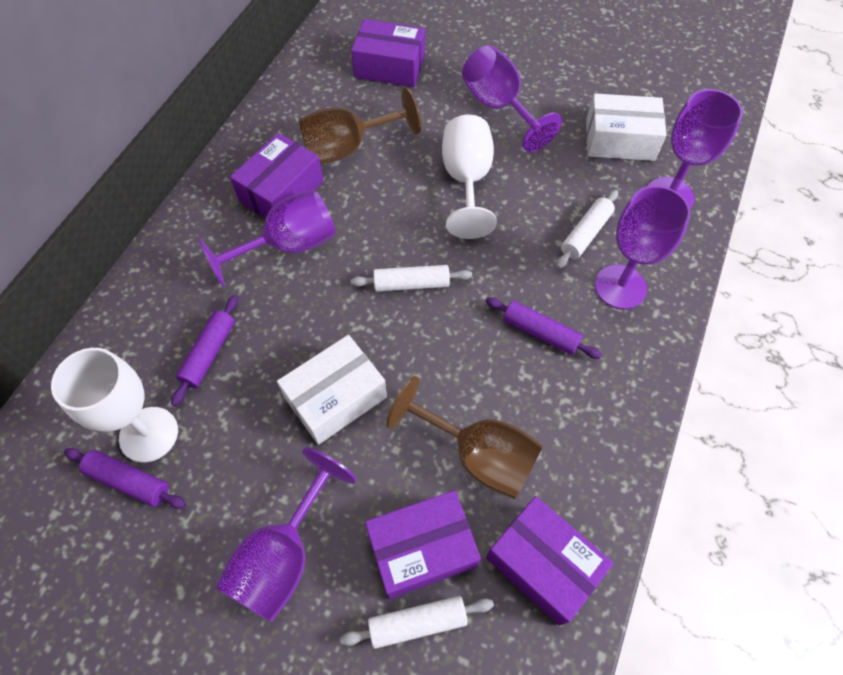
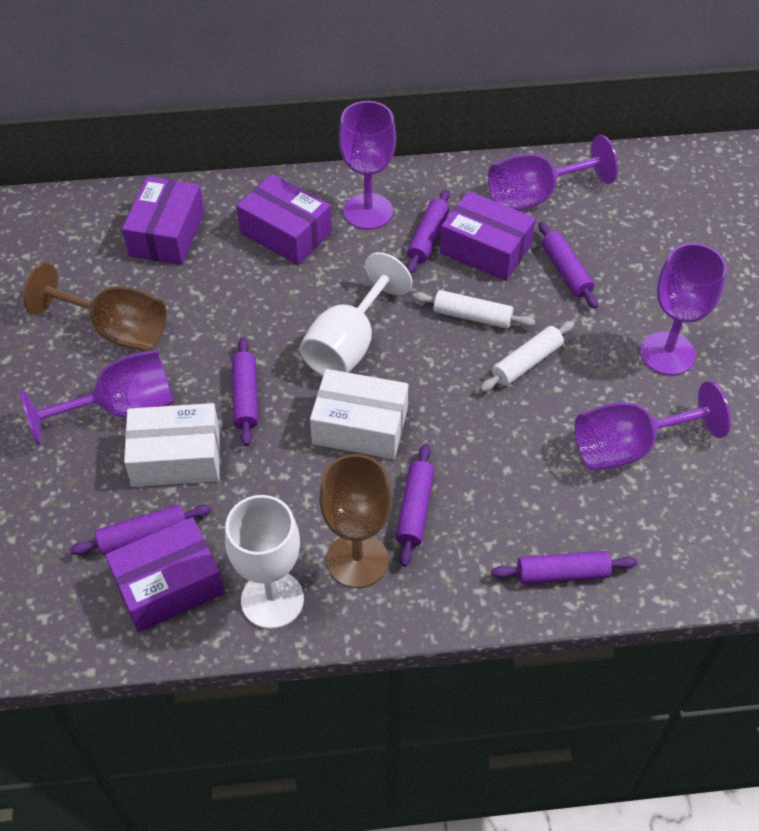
purple rolling pin: 3 -> 6
white rolling pin: 3 -> 2

